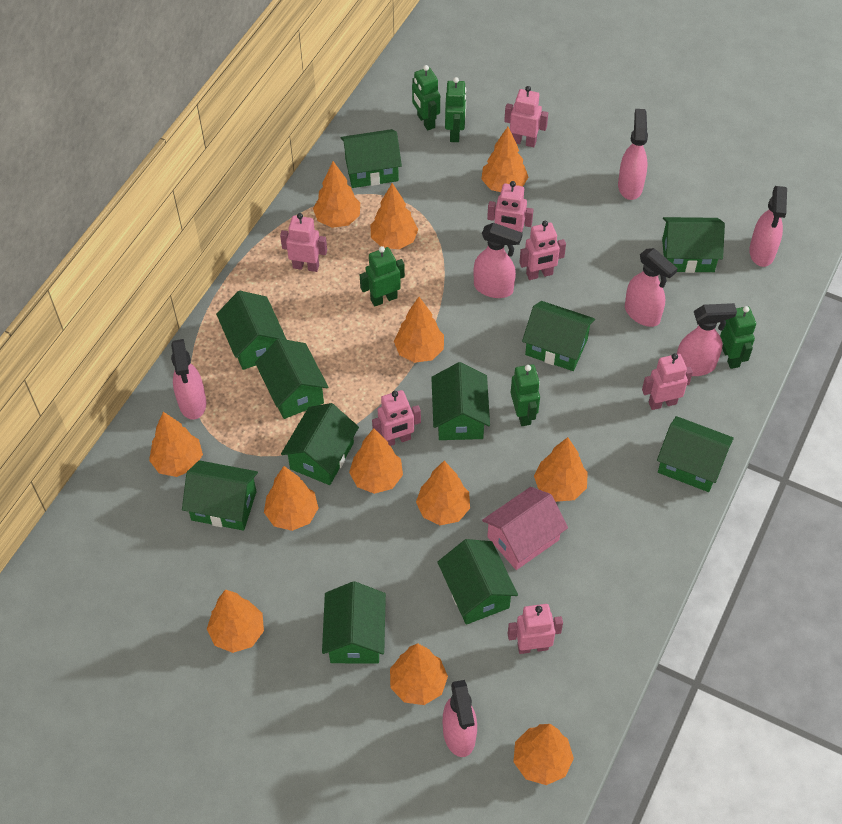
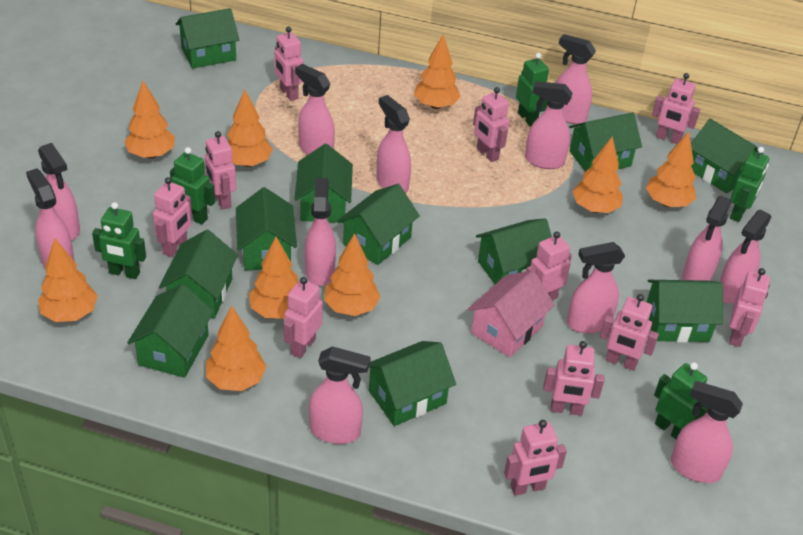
orange tree: 12 -> 9
pink robot: 7 -> 11
pink spray bottle: 7 -> 12

